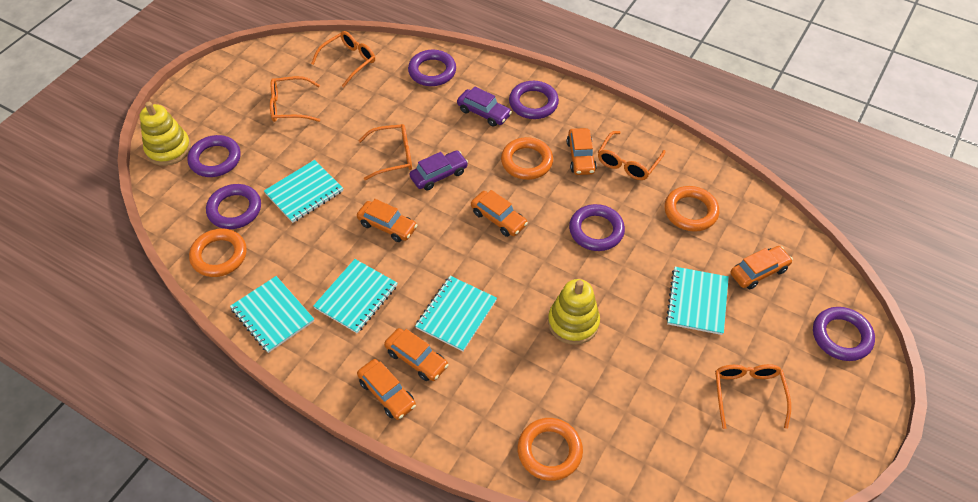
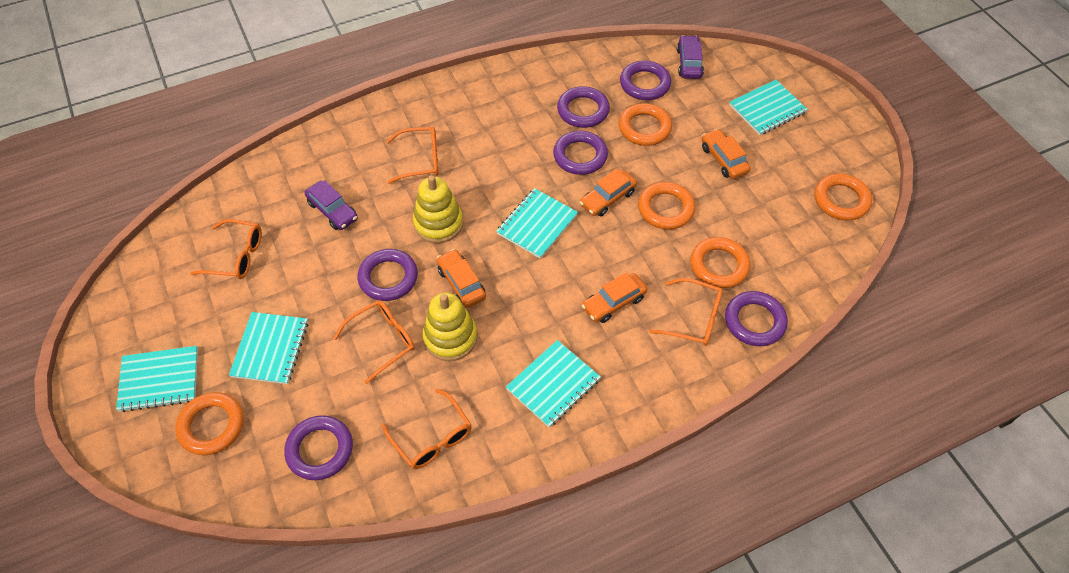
orange car: 6 -> 4
orange ring: 4 -> 5

